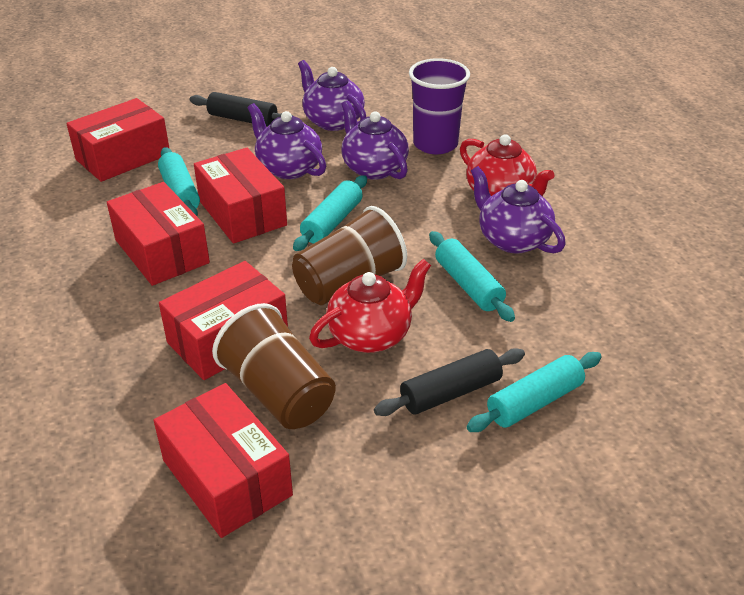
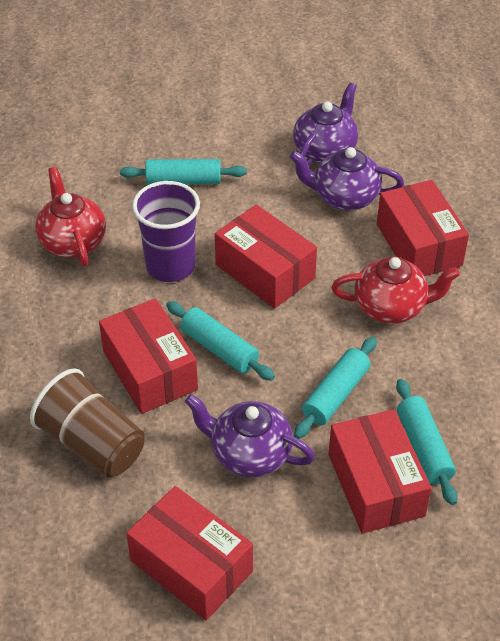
black rolling pin: 2 -> 0
brown cup: 2 -> 1
purple teapot: 4 -> 3

